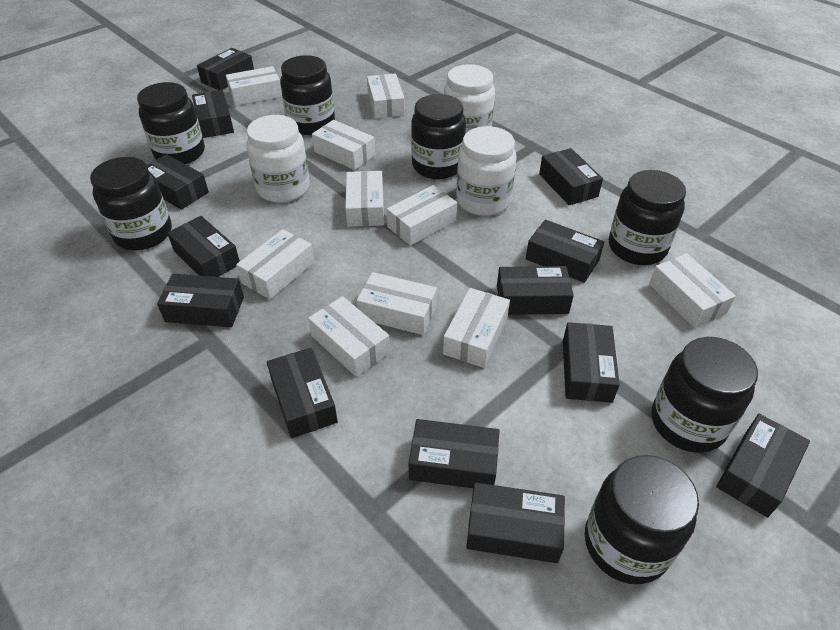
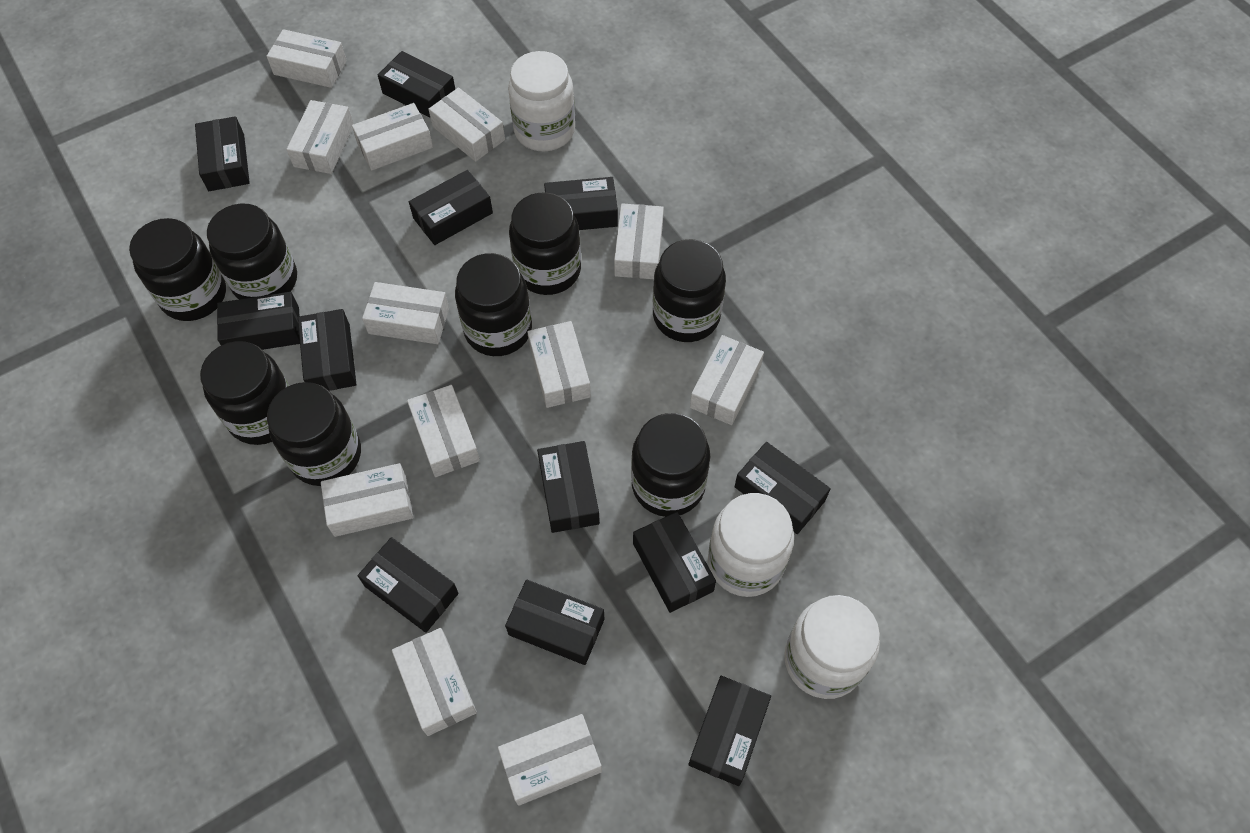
black box: 13 -> 12
black jar: 7 -> 8
white box: 10 -> 12

